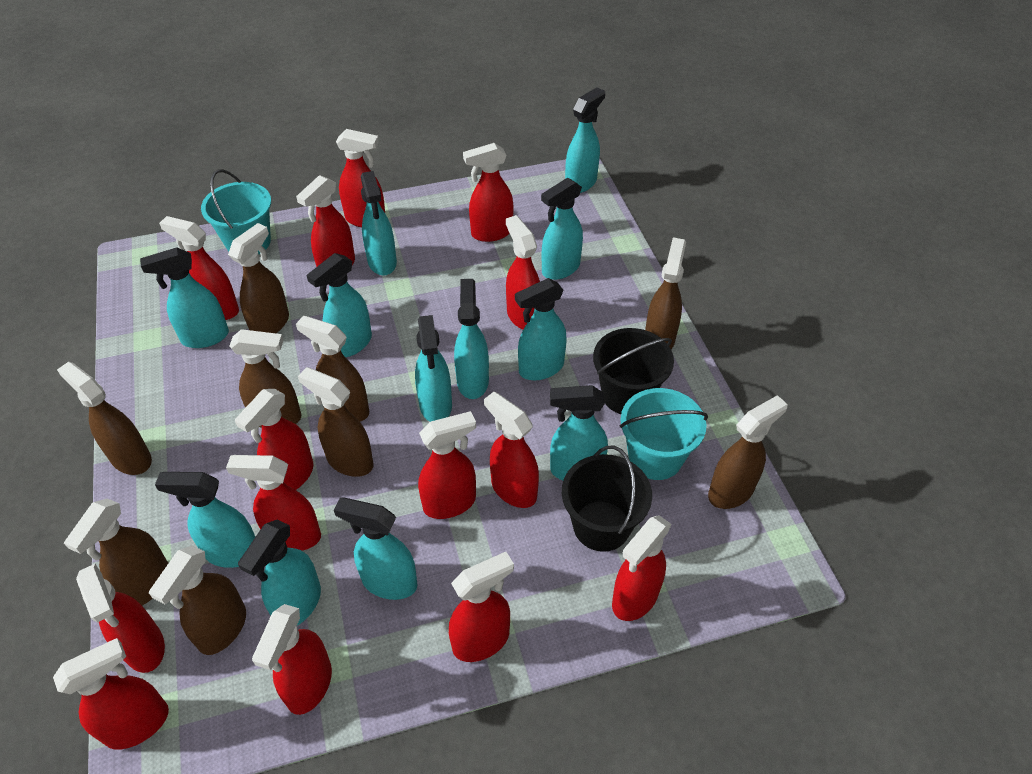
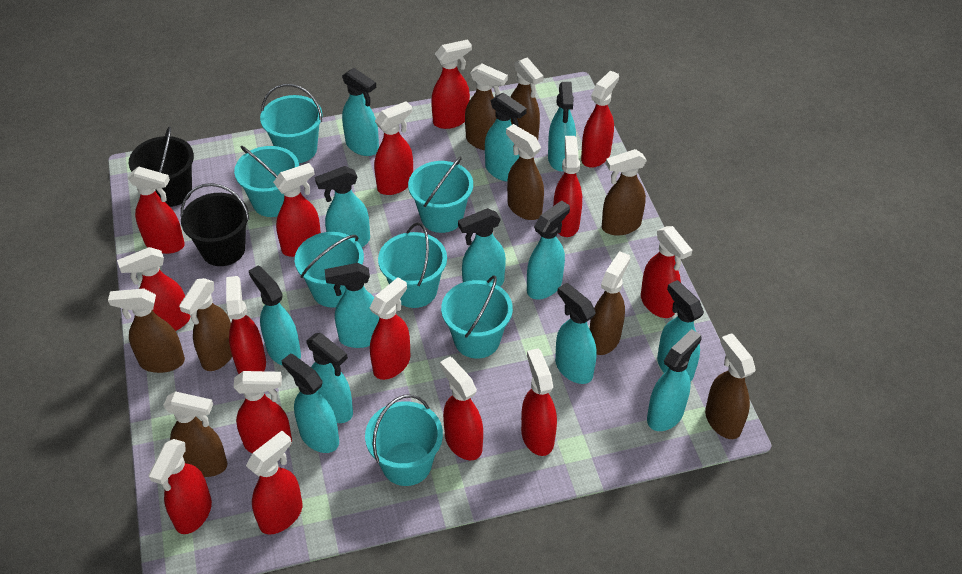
red spray bottle: 14 -> 15
turquoise bucket: 2 -> 7
turquoise spray bottle: 12 -> 13

